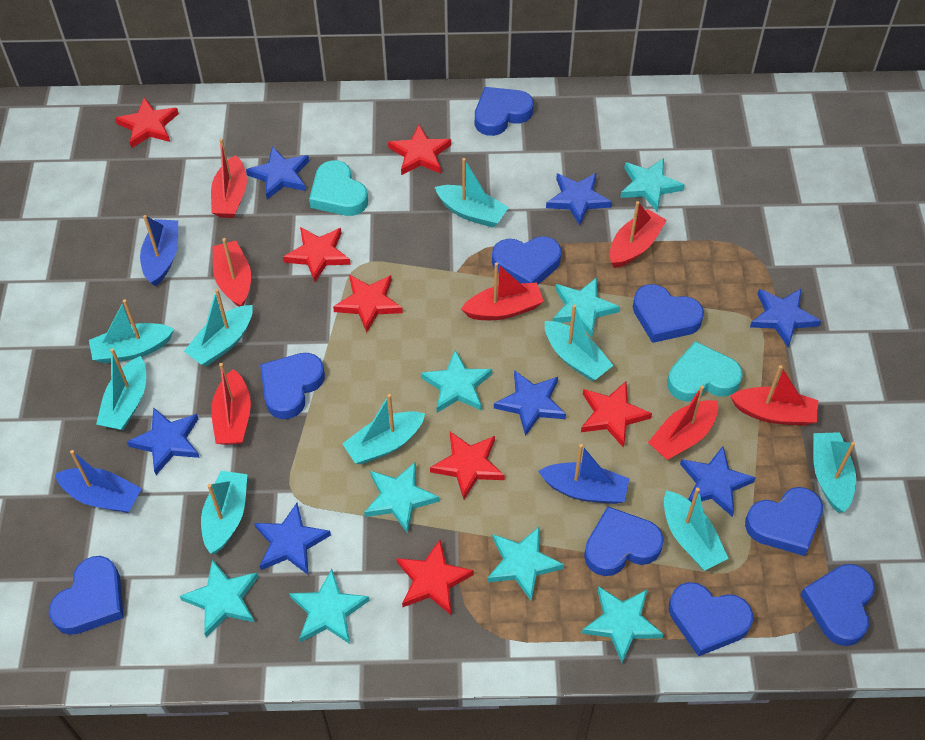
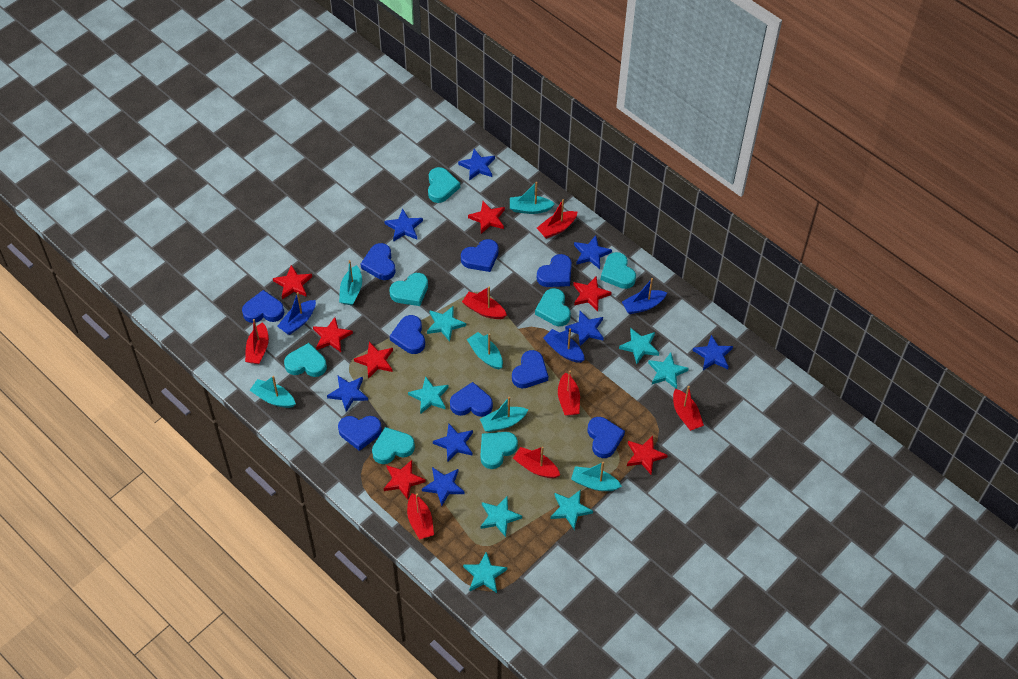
blue star: 7 -> 8
turquoise boat: 9 -> 6
turquoise heart: 2 -> 7
turquoise star: 8 -> 7

